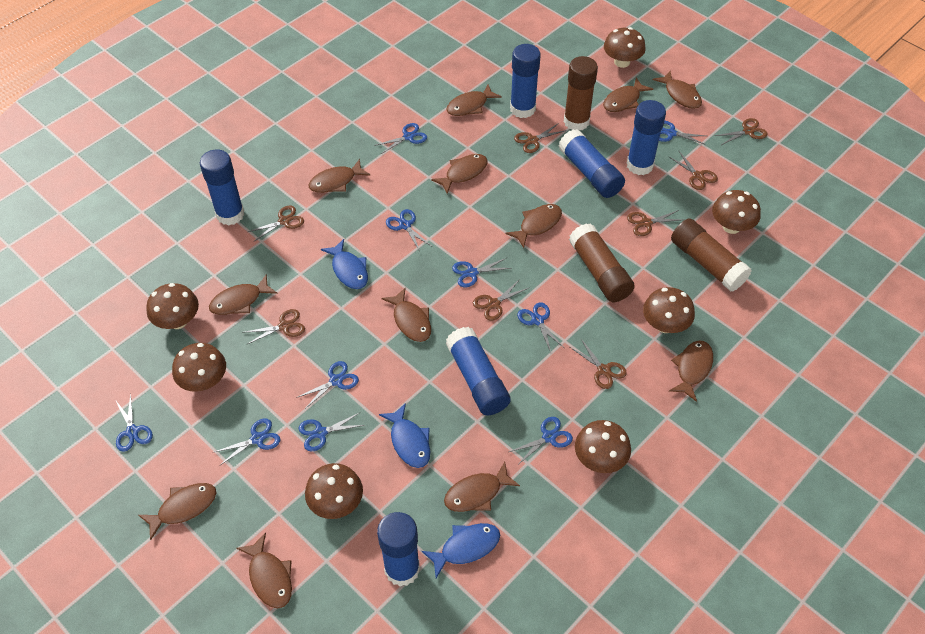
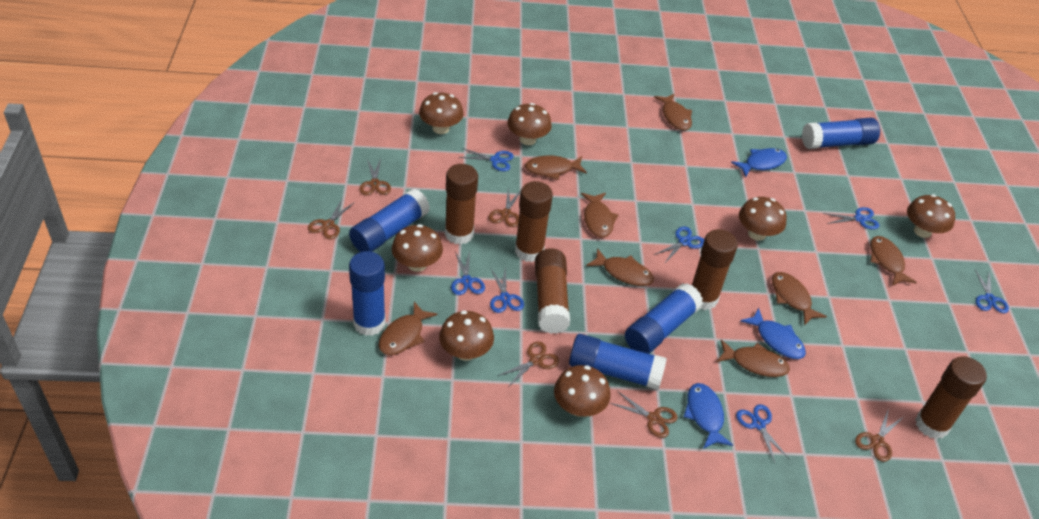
blue glue stick: 6 -> 5
blue scissors: 10 -> 7
brown fish: 12 -> 8
brown glue stick: 3 -> 5
brown scissors: 8 -> 6

